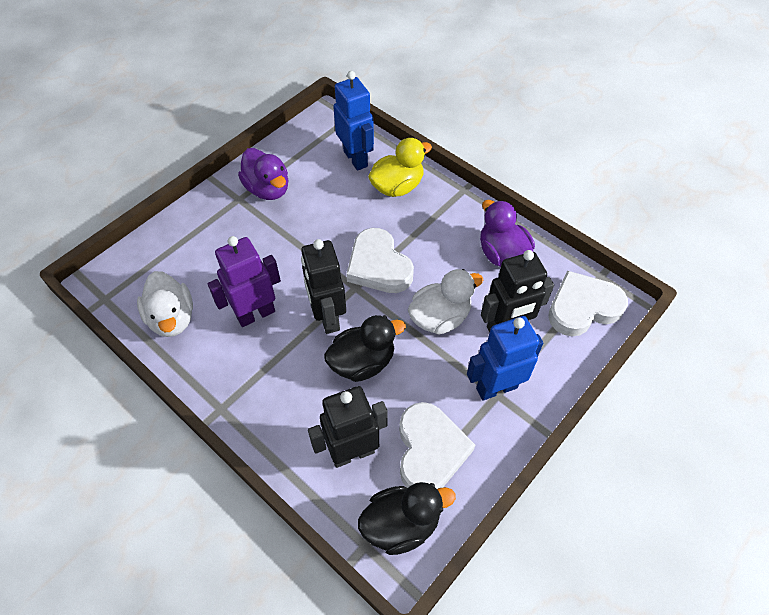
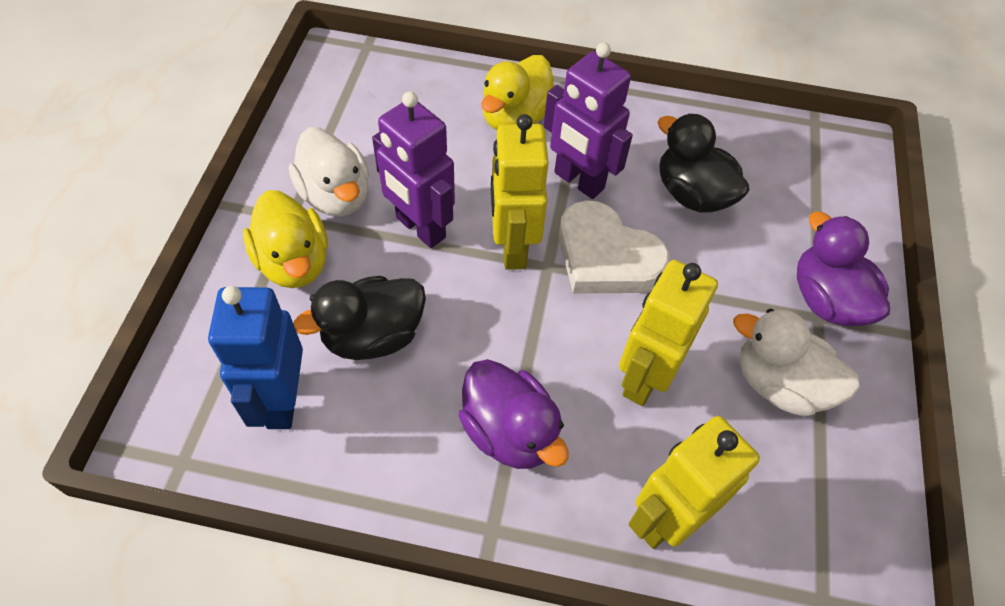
black robot: 3 -> 0
blue robot: 2 -> 1
purple robot: 1 -> 2
white heart: 3 -> 1
yellow duck: 1 -> 2
yellow robot: 0 -> 3

